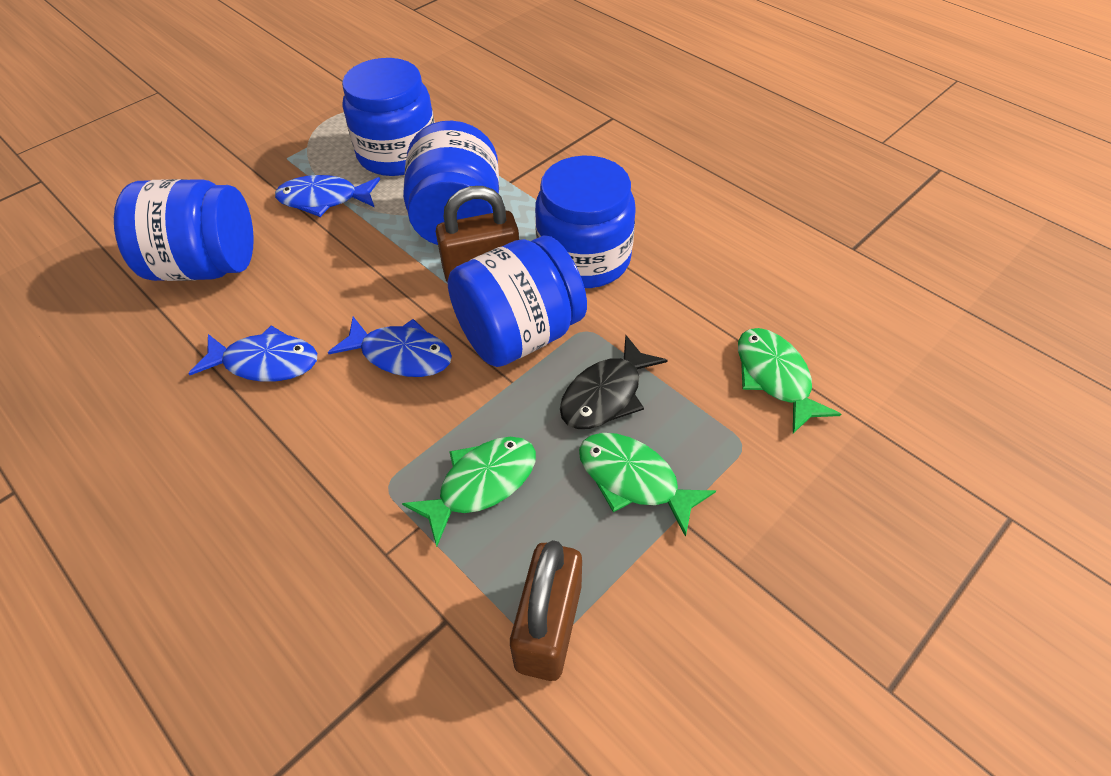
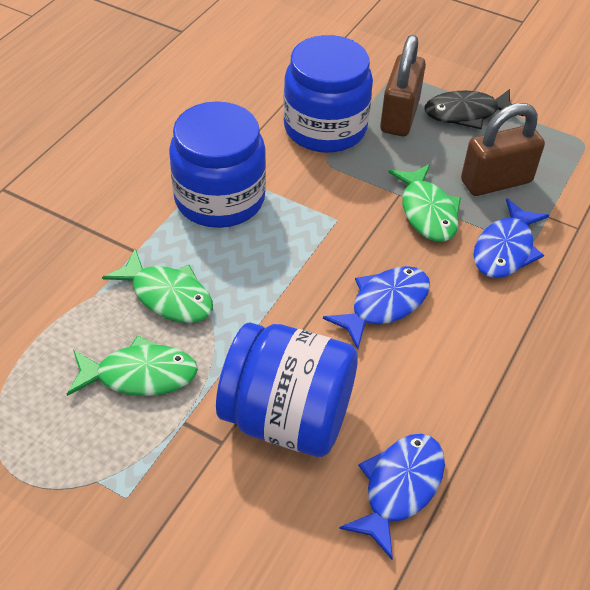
blue jar: 5 -> 3

